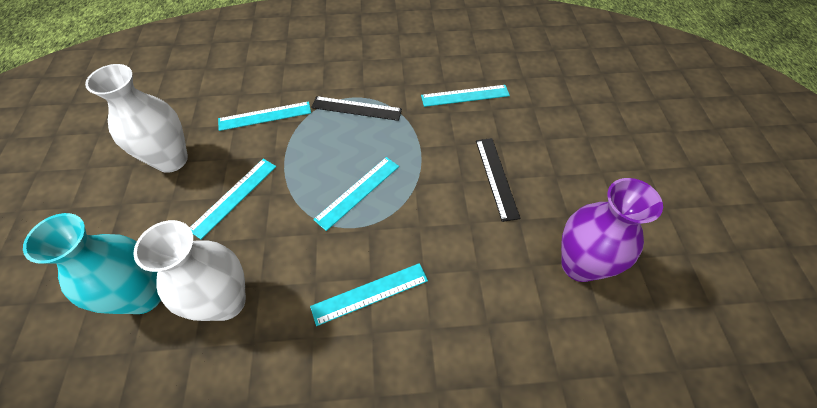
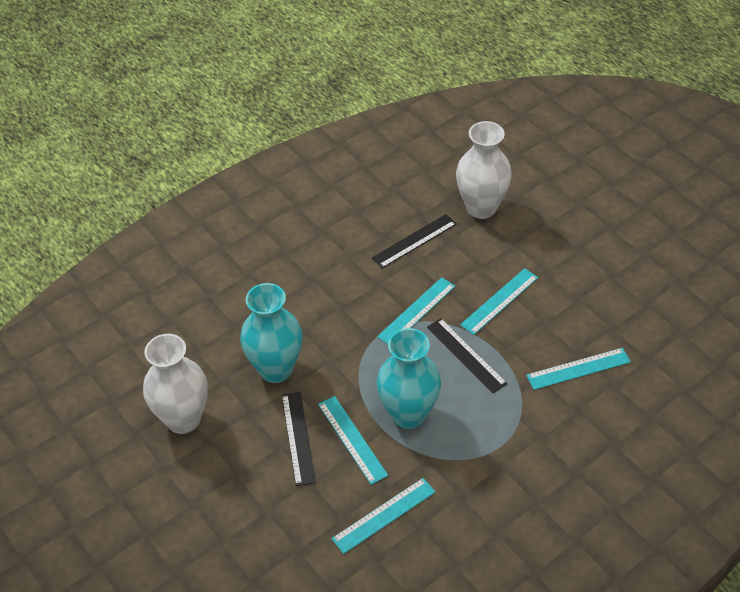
black ruler: 2 -> 3
purple vase: 1 -> 0
turquoise vase: 1 -> 2

